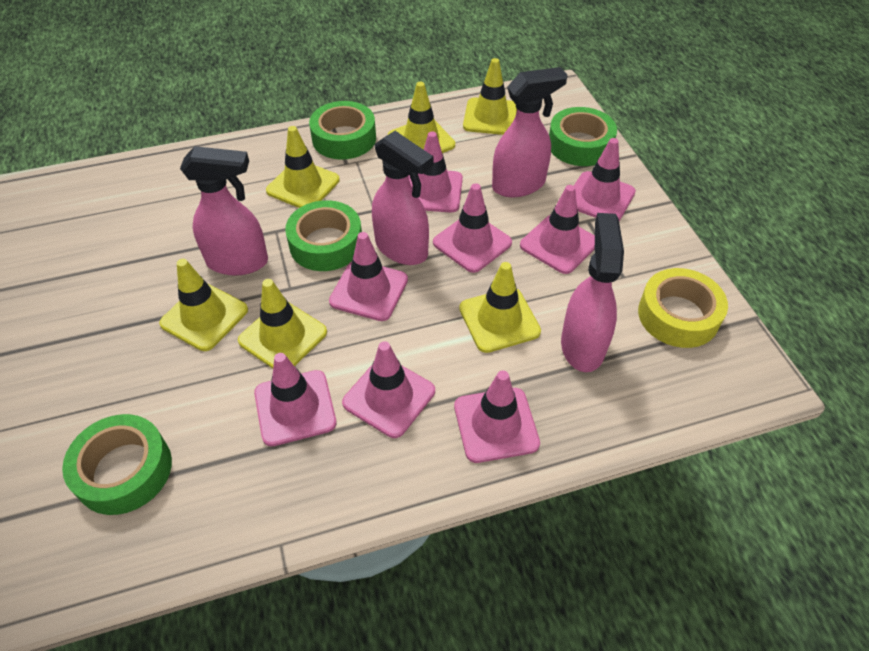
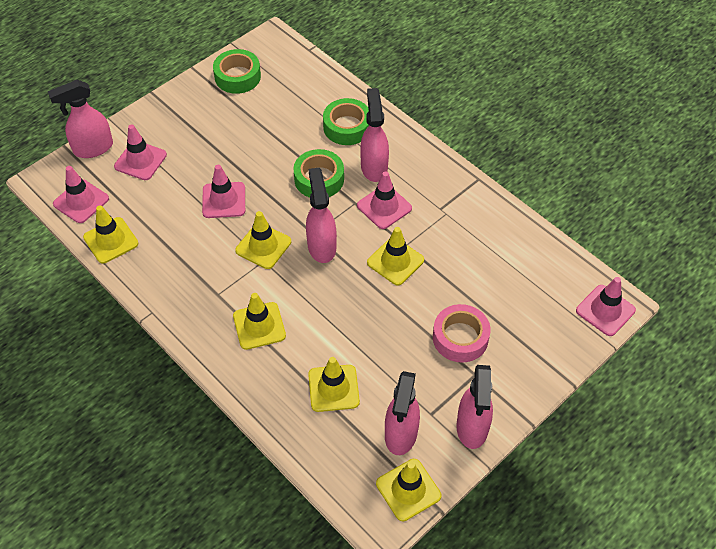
green tape: 4 -> 3
pink spray bottle: 4 -> 5
pink tape: 0 -> 1
pink traffic cone: 8 -> 5
yellow tape: 1 -> 0

